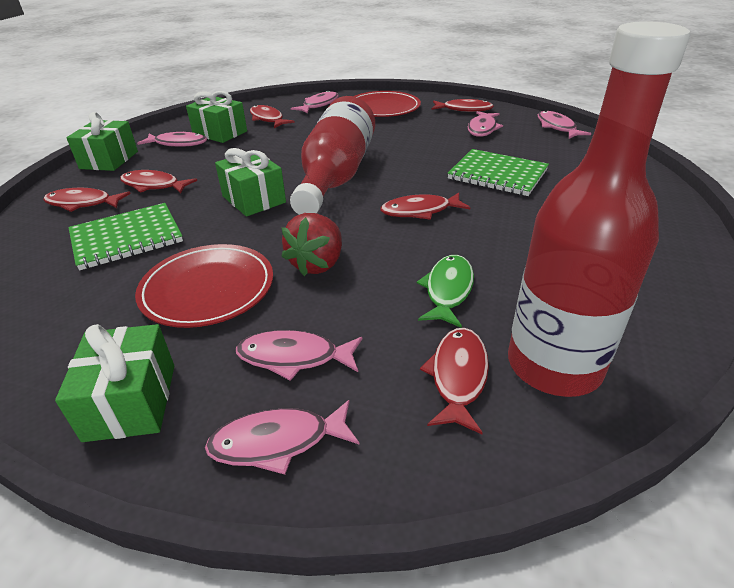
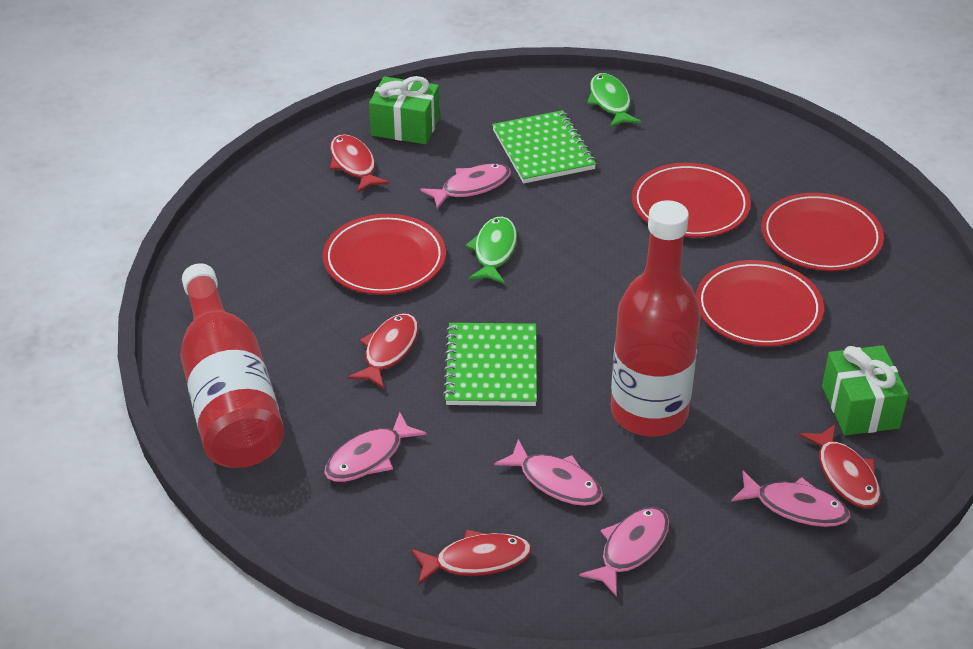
green fish: 1 -> 2
green gift: 4 -> 2
pink fish: 6 -> 5
red fish: 6 -> 4
red plate: 2 -> 4
red strawberry: 1 -> 0

